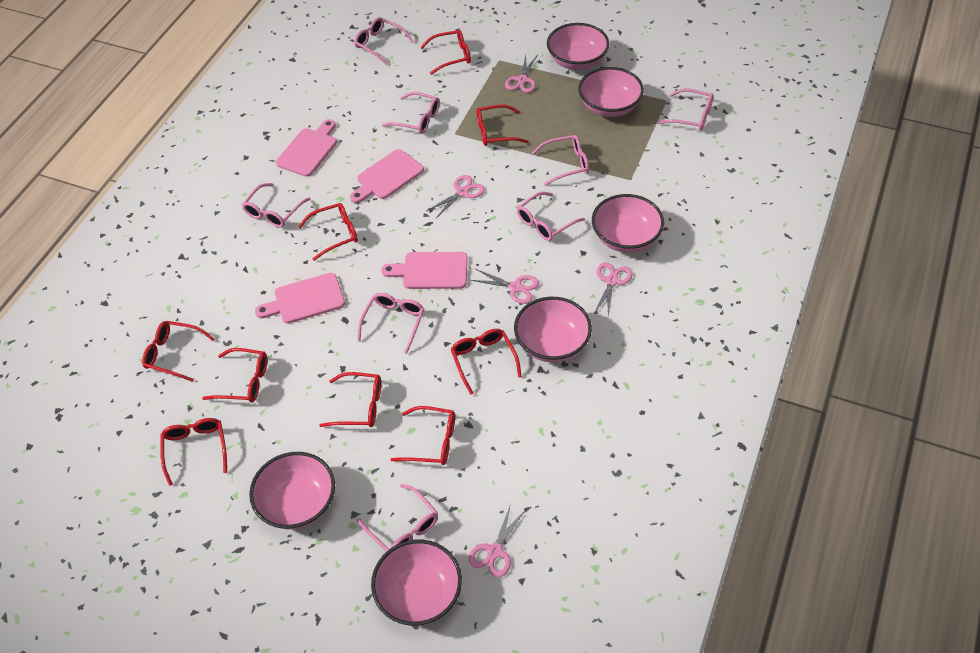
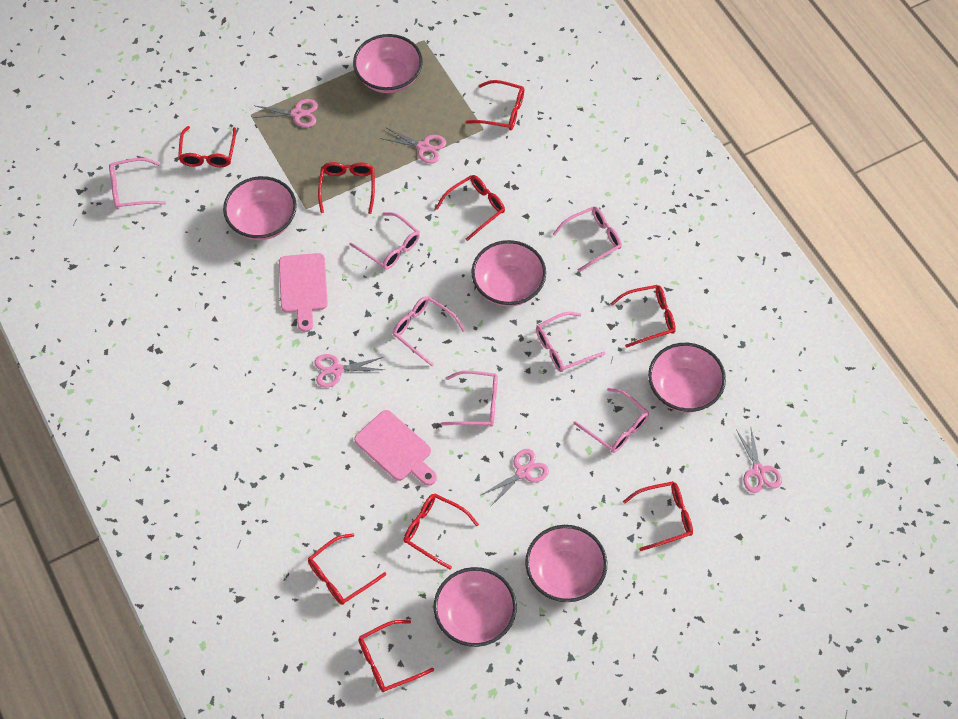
pink cutting board: 4 -> 2
pink glasses: 8 -> 7

